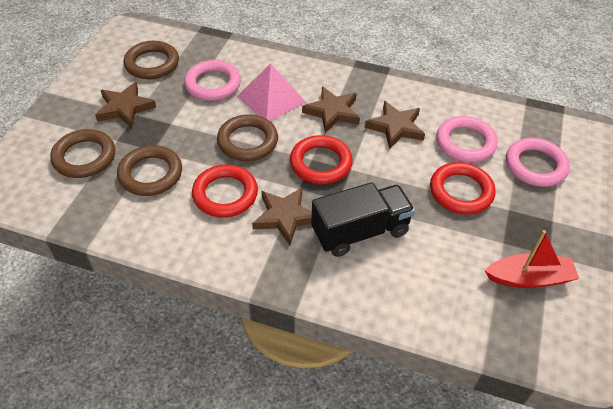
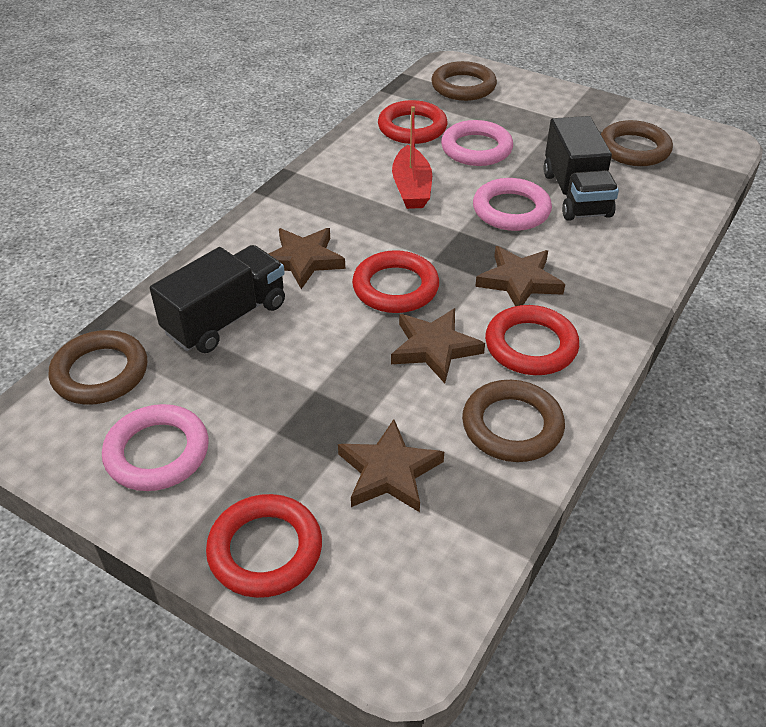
black truck: 1 -> 2
pink pyramid: 1 -> 0
red ring: 3 -> 4

